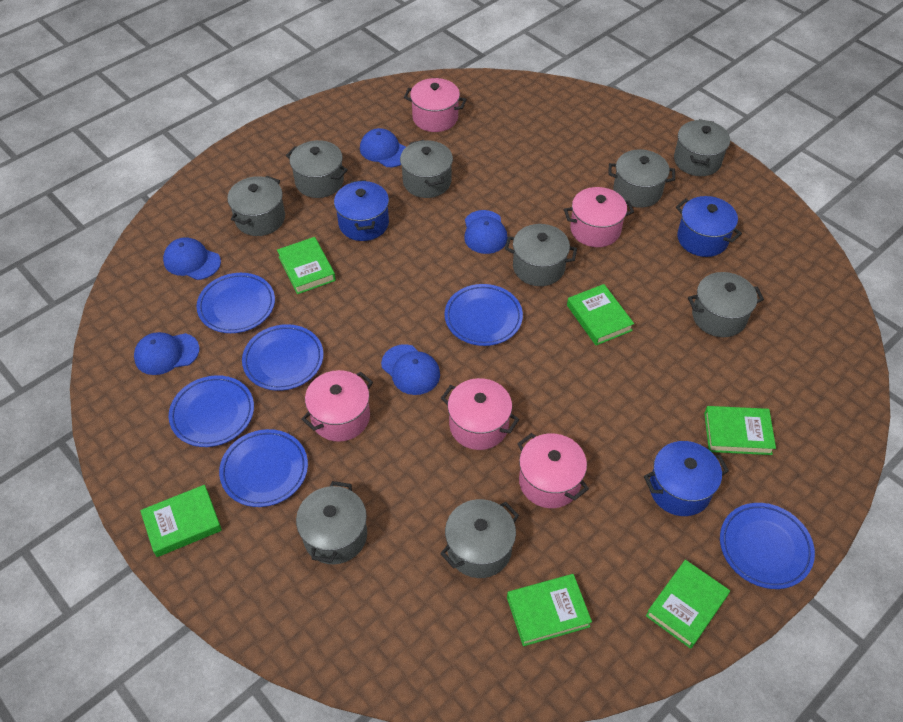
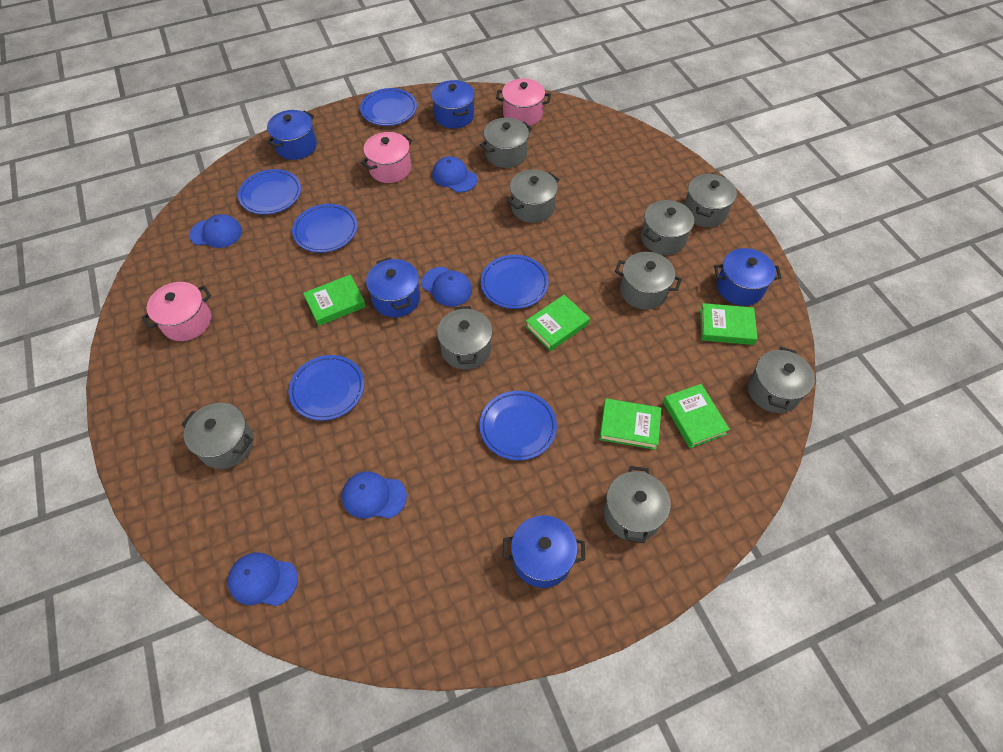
blue pot: 3 -> 5
green book: 6 -> 5
pink pot: 5 -> 3

